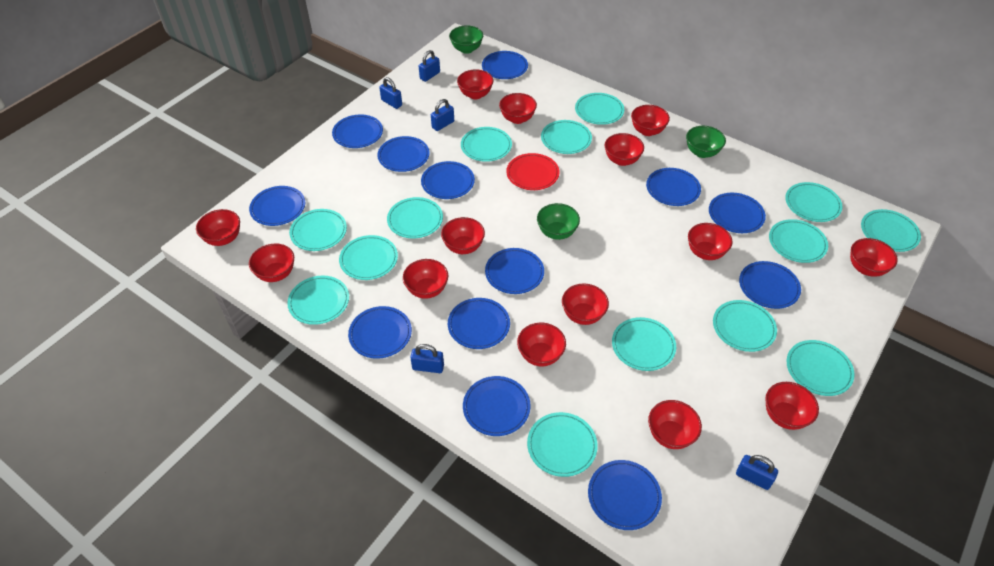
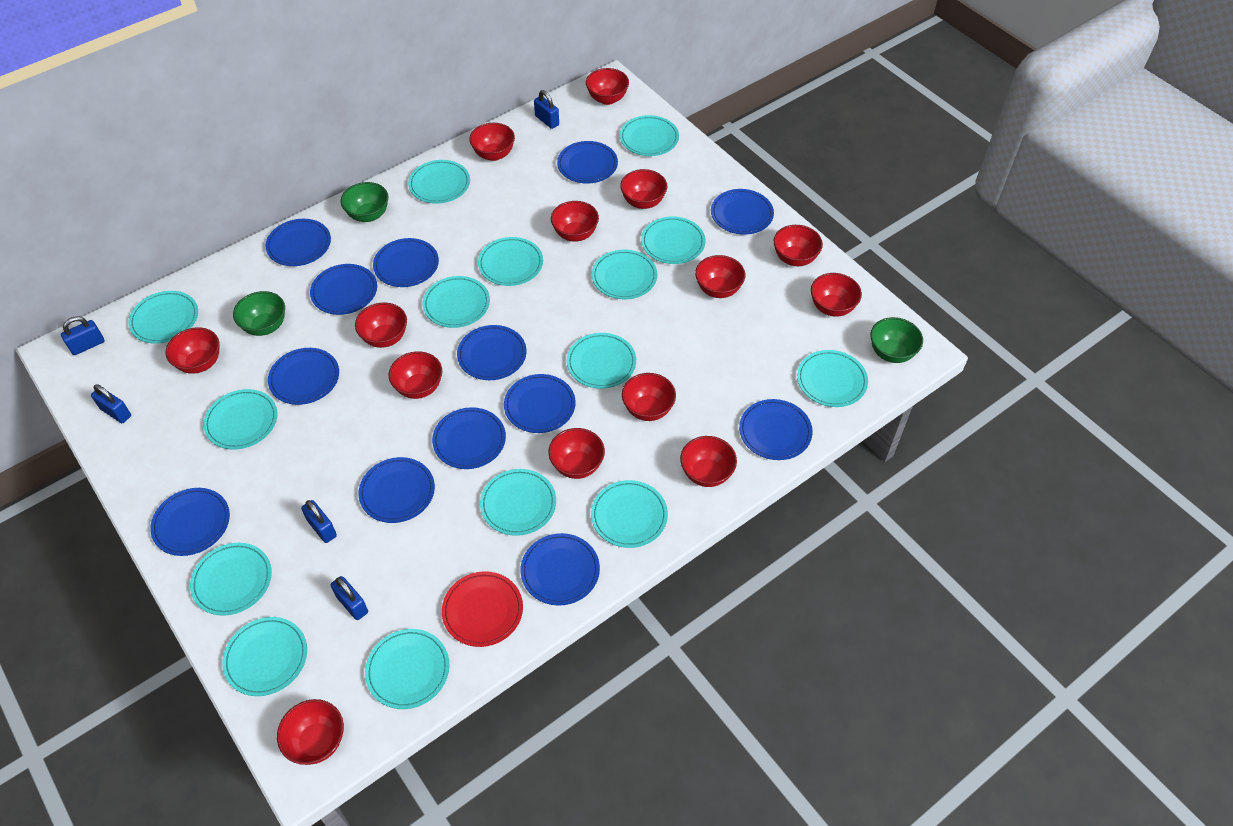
turquoise plate: 14 -> 15

